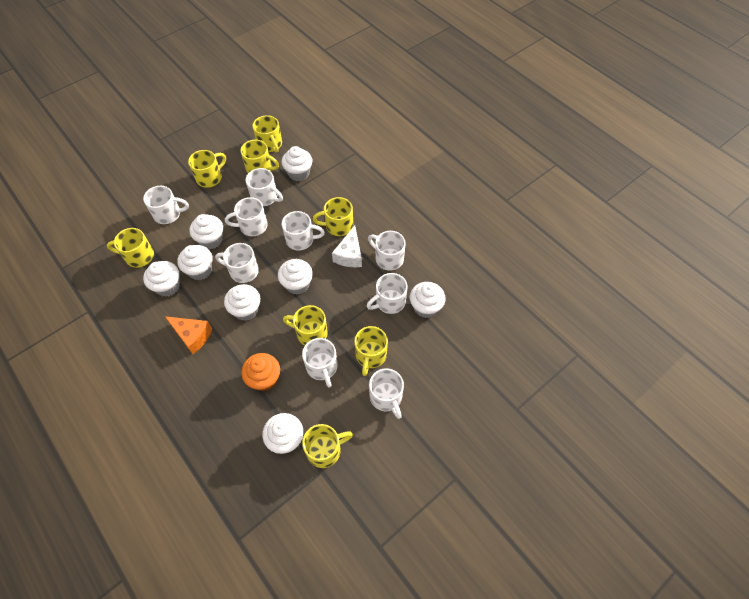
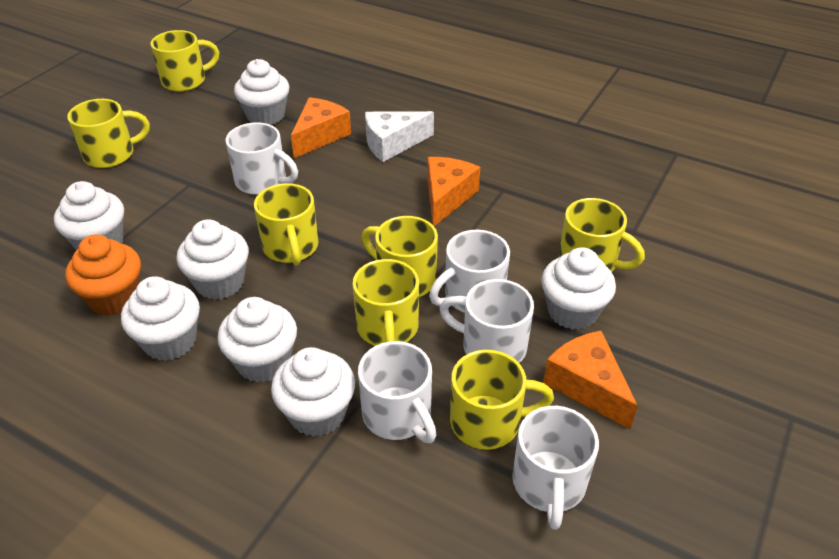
orange cheese: 1 -> 3
white cupcake: 8 -> 7
white mug: 9 -> 5
yellow mug: 8 -> 7

